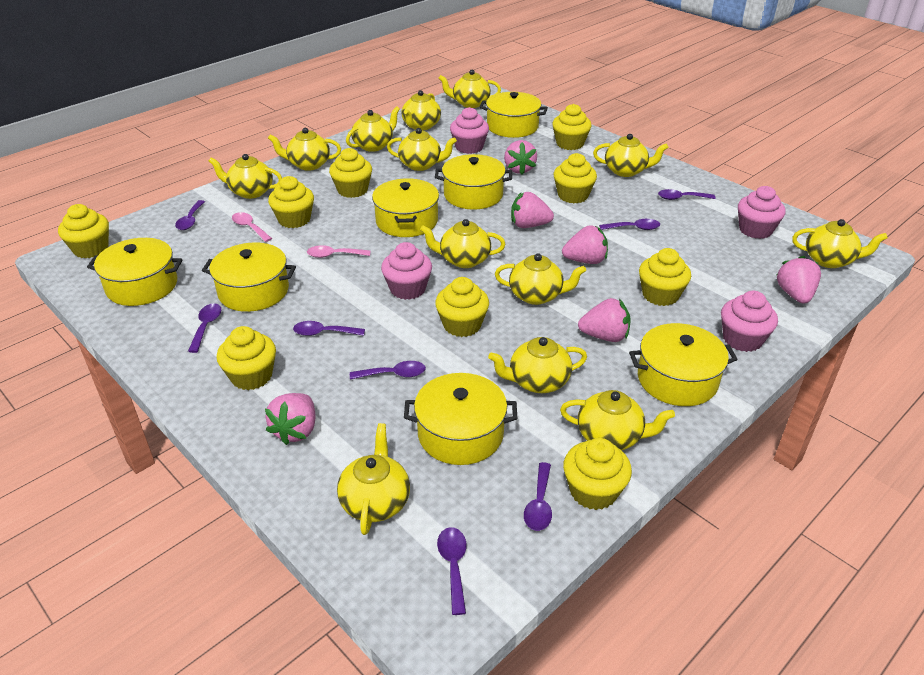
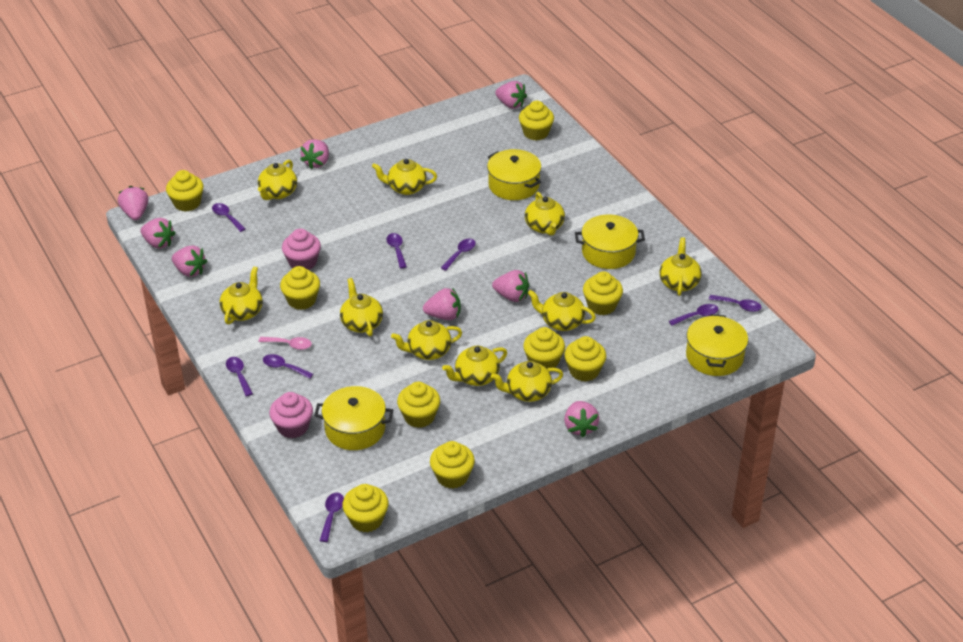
pink cupcake: 4 -> 2
pink spoon: 2 -> 1
pink strawberry: 6 -> 8
yellow pot: 7 -> 4
yellow teapot: 13 -> 10

